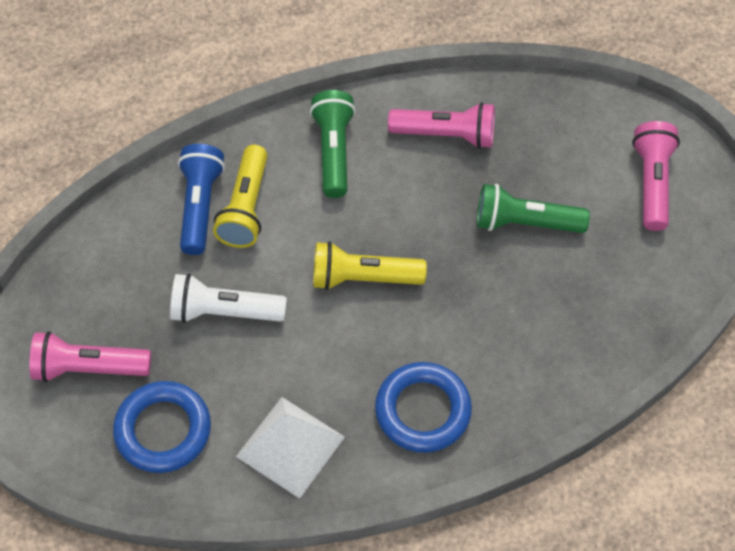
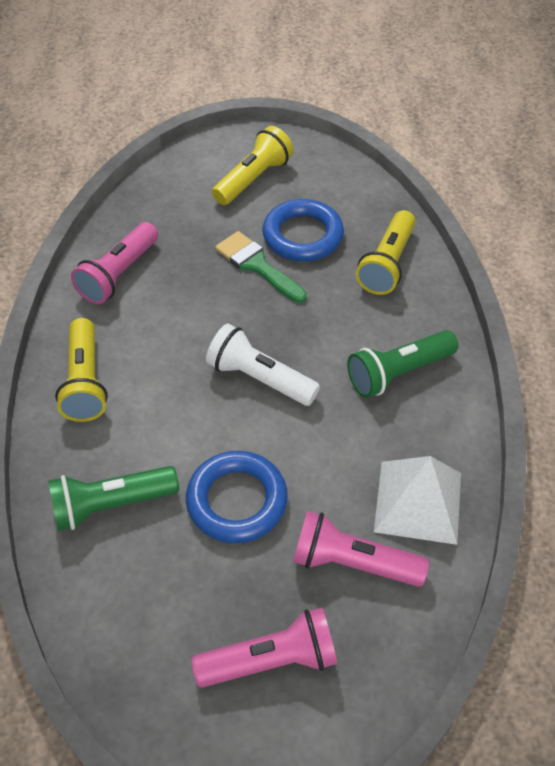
blue flashlight: 1 -> 0
green brush: 0 -> 1
yellow flashlight: 2 -> 3

